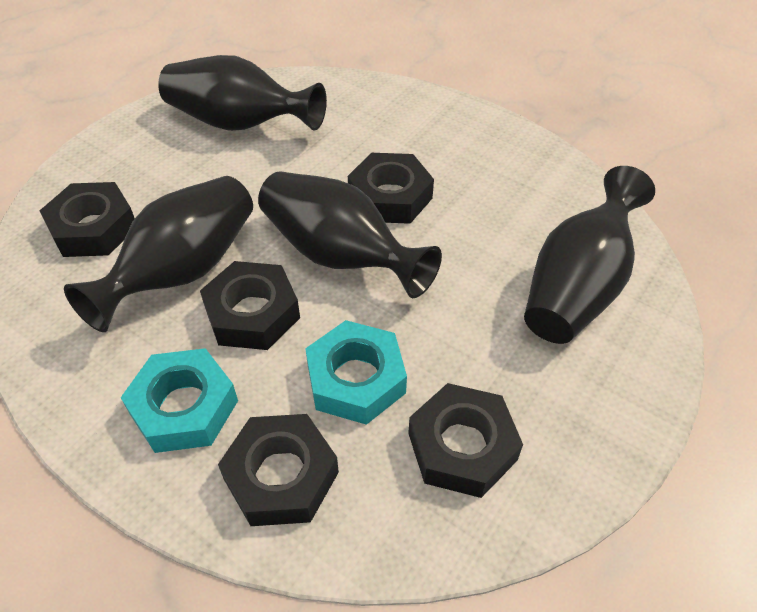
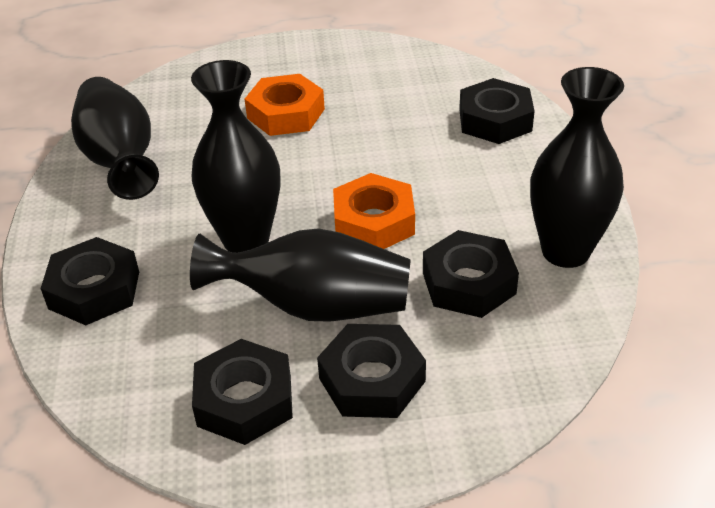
orange nut: 0 -> 2
turquoise nut: 2 -> 0

